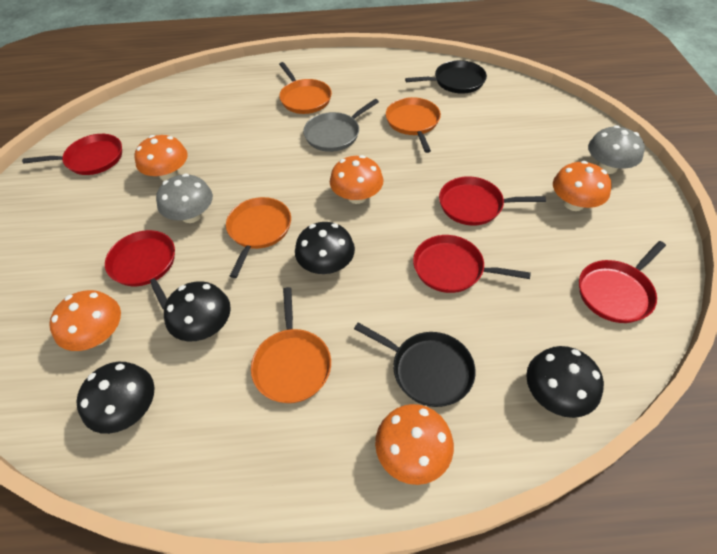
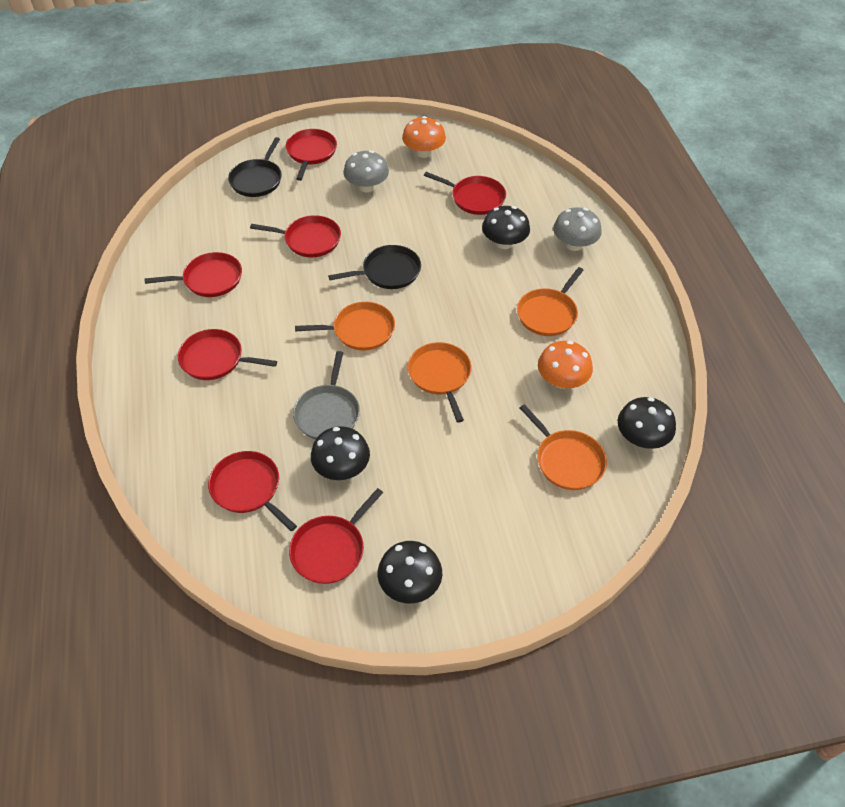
orange mushroom: 5 -> 2
red pan: 5 -> 7

